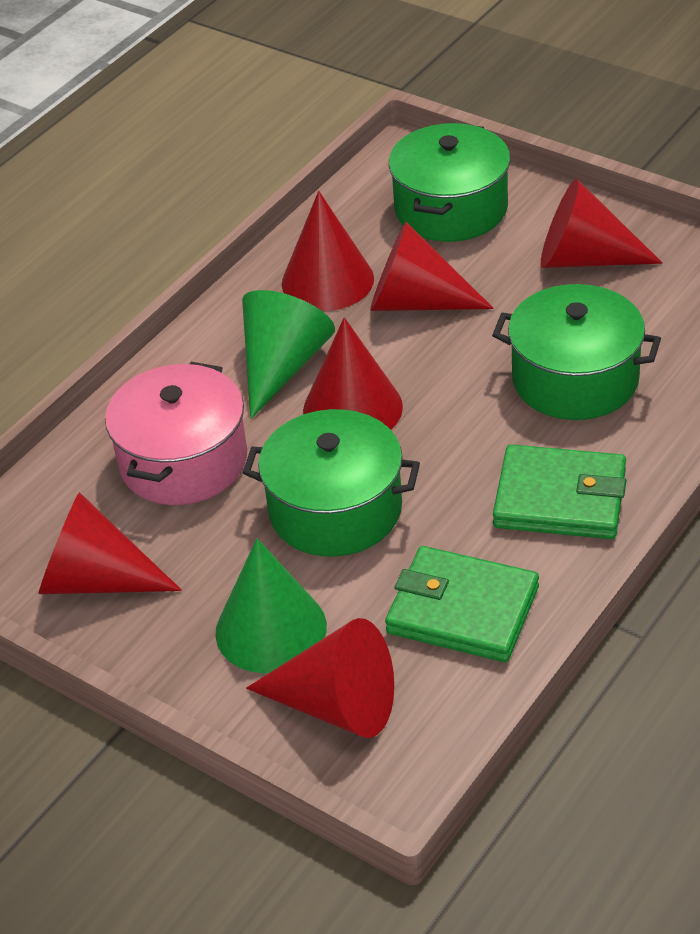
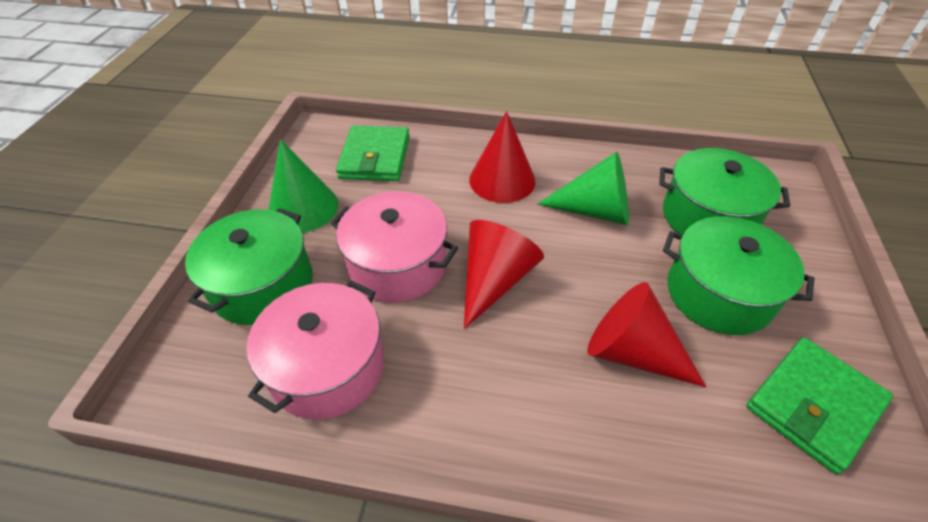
pink pot: 1 -> 2
red cone: 6 -> 3

